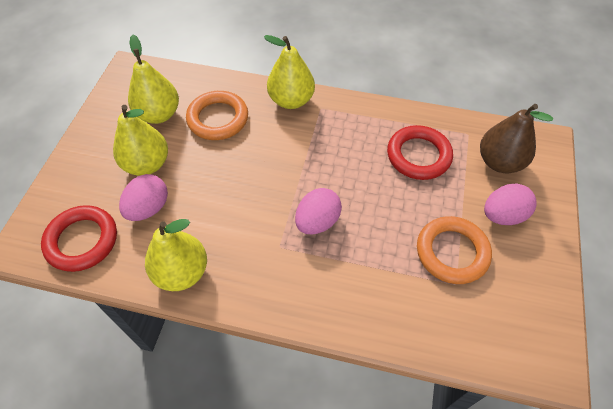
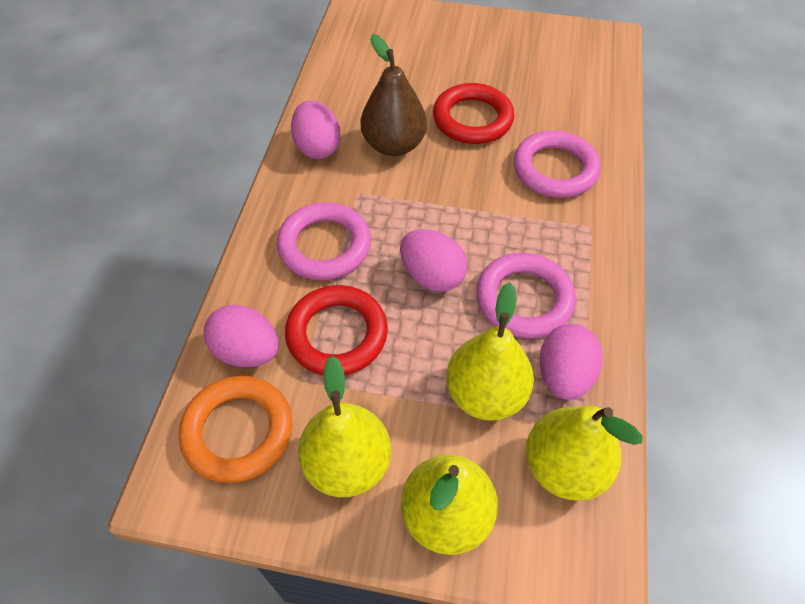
orange ring: 2 -> 1
pink egg: 3 -> 4
pink ring: 0 -> 3

